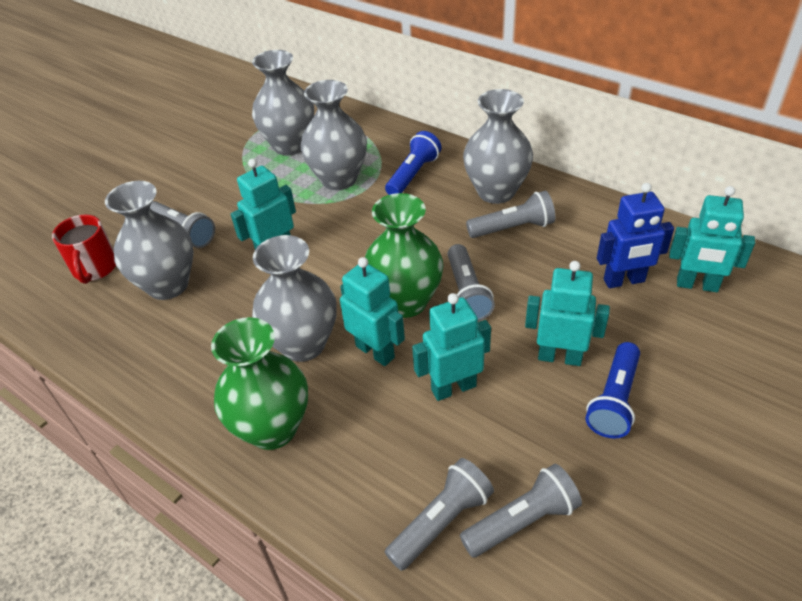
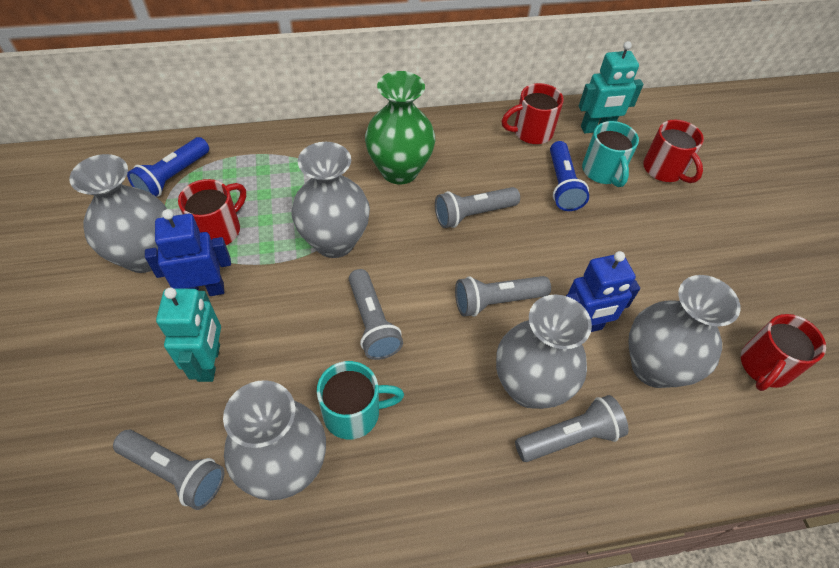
blue robot: 1 -> 2
green vase: 2 -> 1
red mug: 1 -> 4
turquoise mug: 0 -> 2
turquoise robot: 5 -> 2

